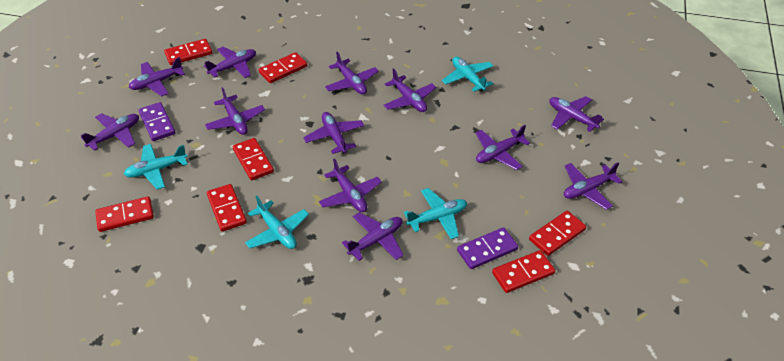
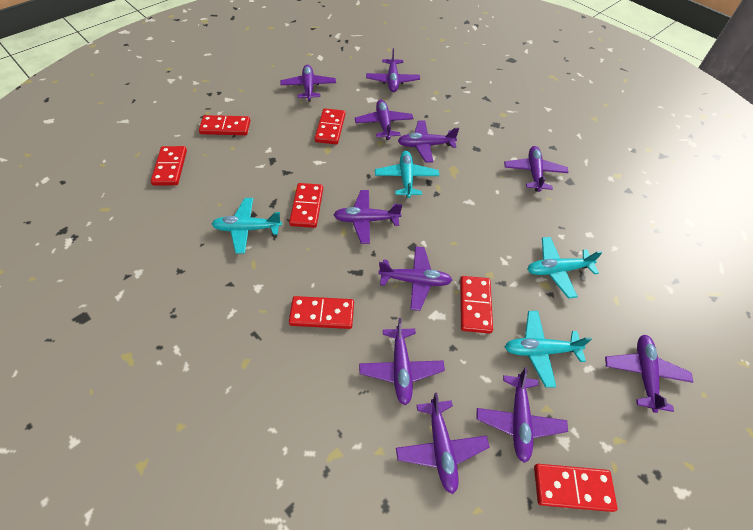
purple domino: 2 -> 0
purple plane: 12 -> 11

